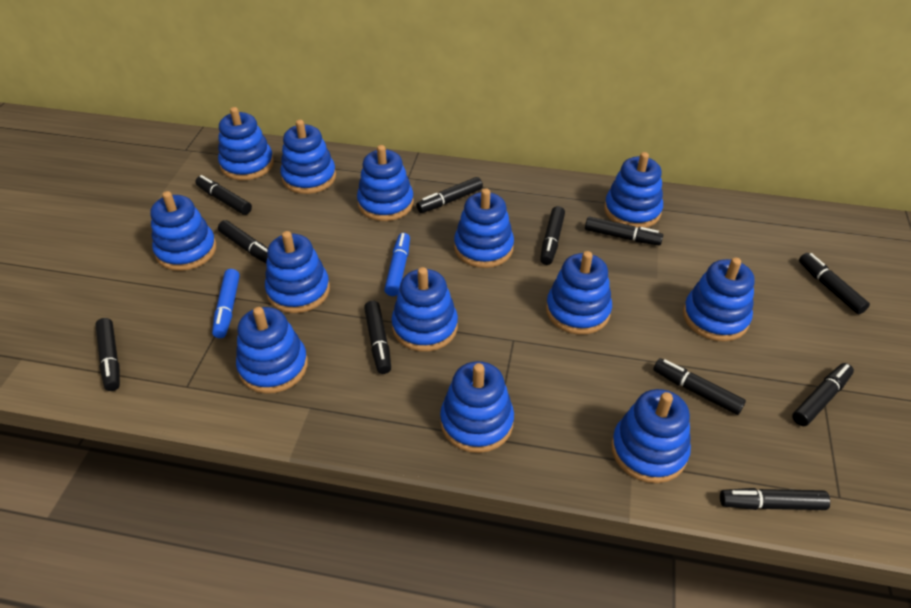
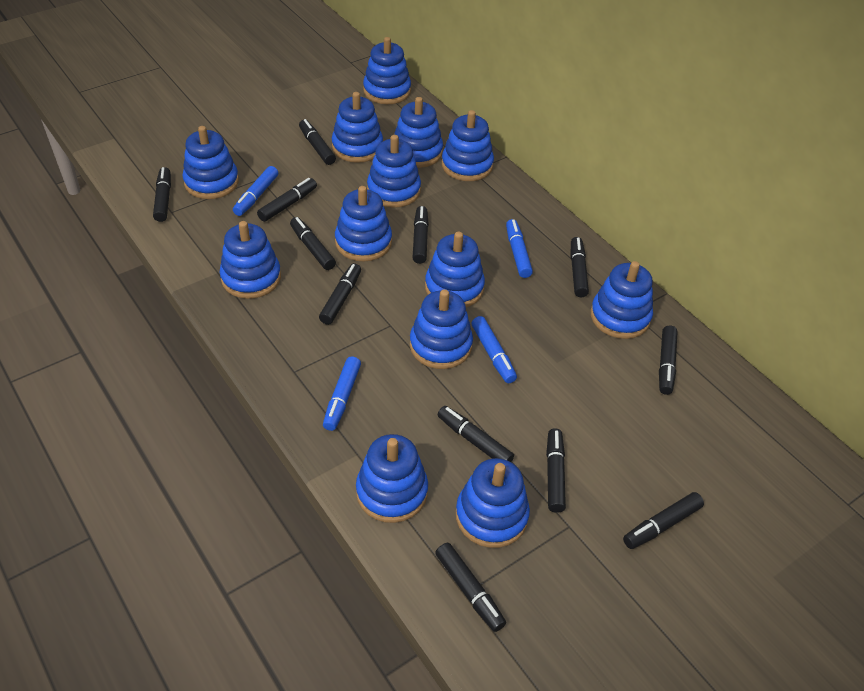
black marker: 11 -> 12
blue marker: 2 -> 4

